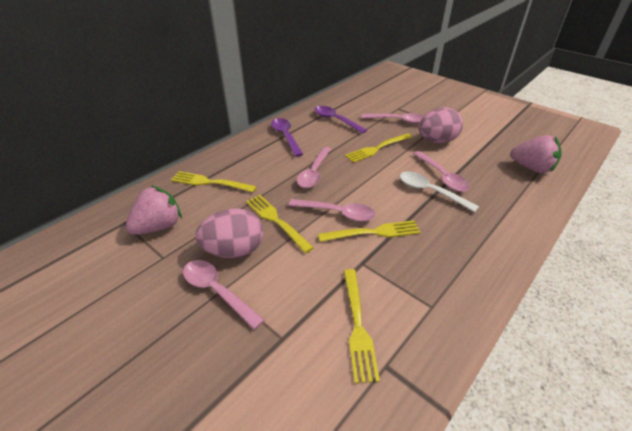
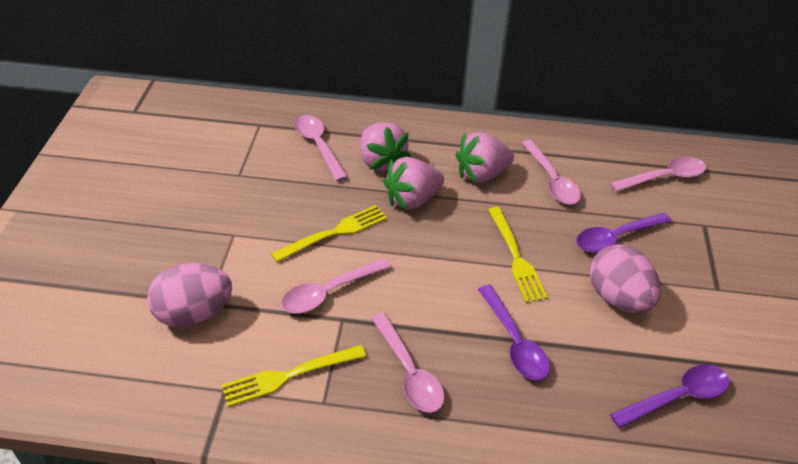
pink strawberry: 2 -> 3
purple spoon: 2 -> 3
white spoon: 1 -> 0
yellow fork: 5 -> 3

